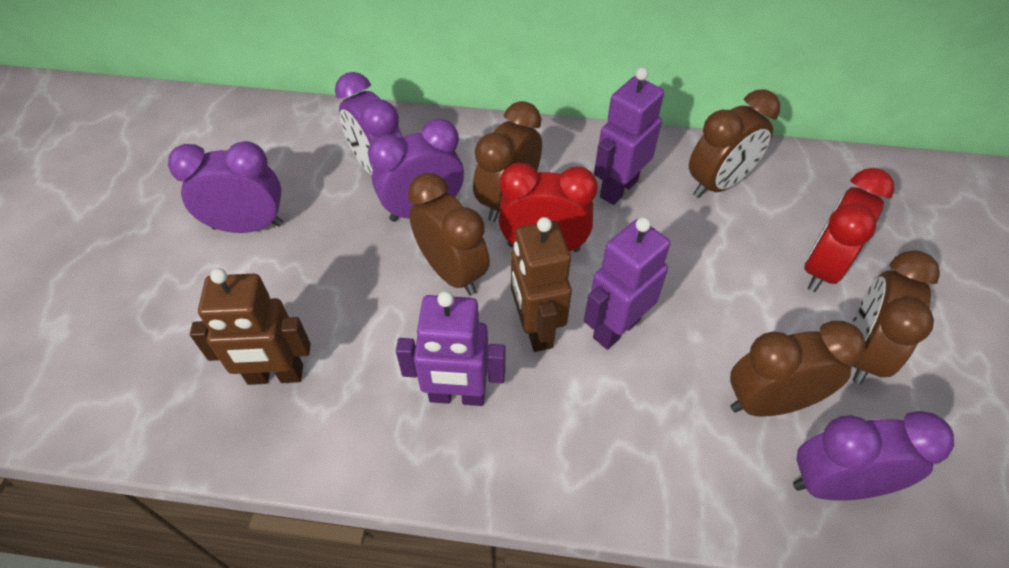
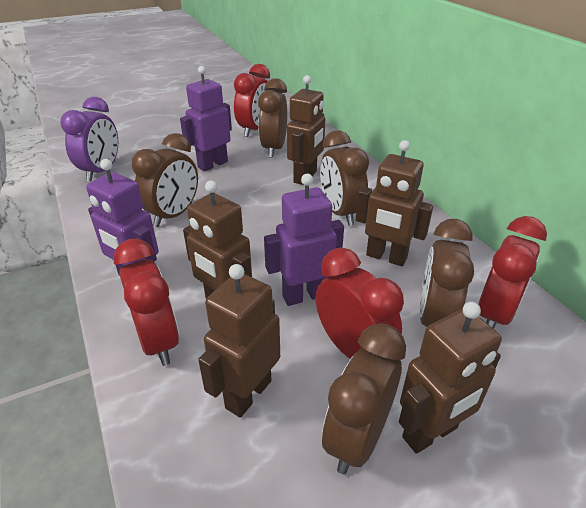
brown robot: 2 -> 5
purple clock: 4 -> 1
red clock: 2 -> 4

